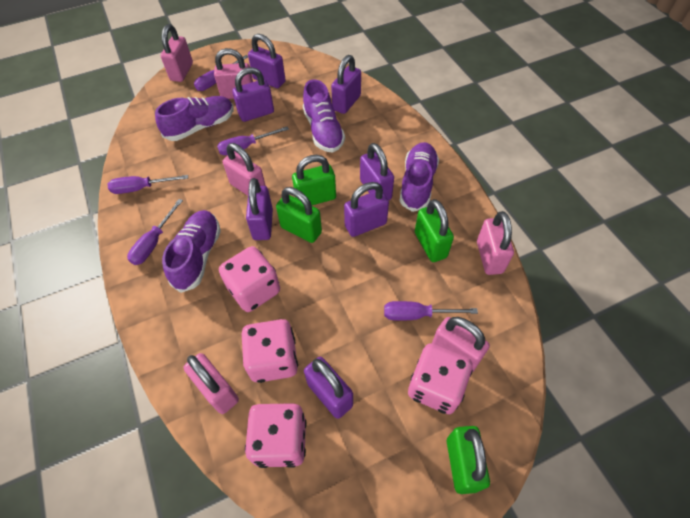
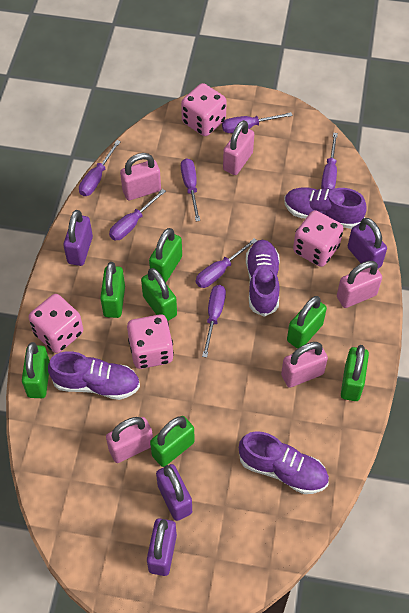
green padlock: 4 -> 7
pink padlock: 6 -> 5
purple padlock: 7 -> 4
purple screwdriver: 5 -> 7

